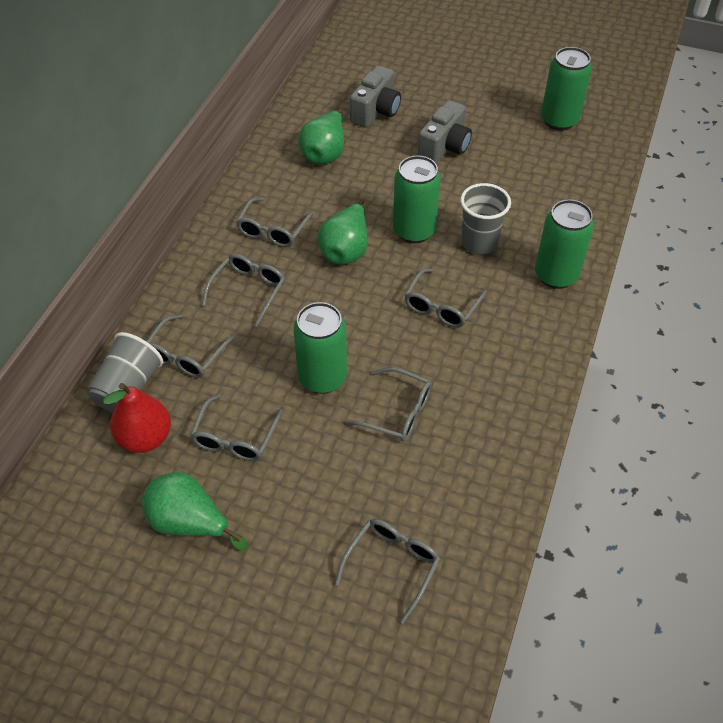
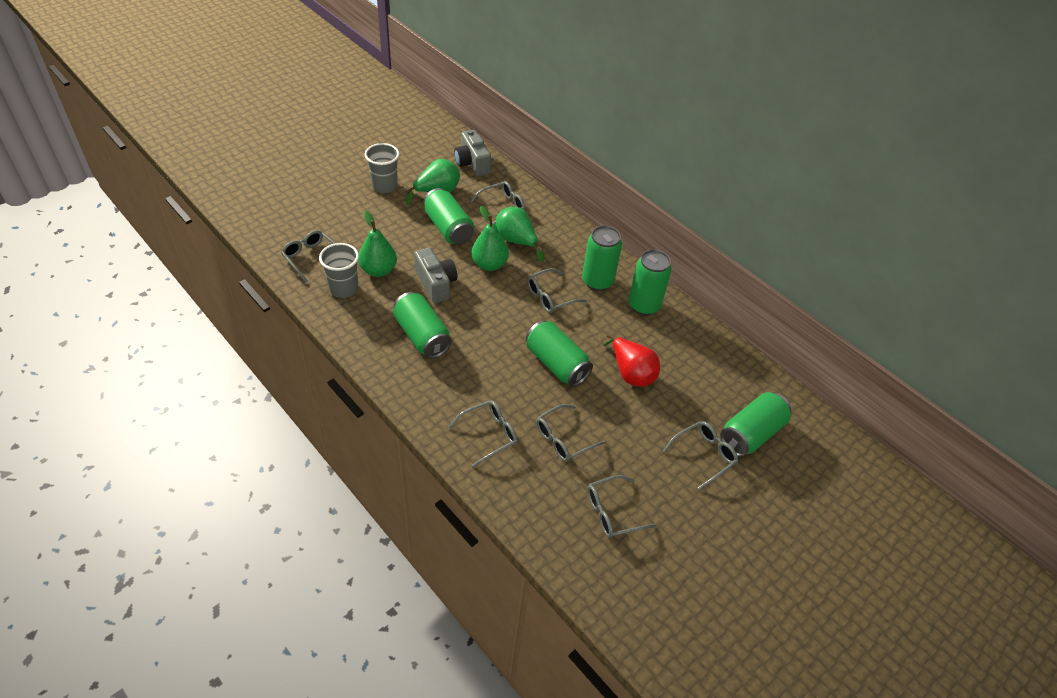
green can: 4 -> 6
green pear: 3 -> 4

